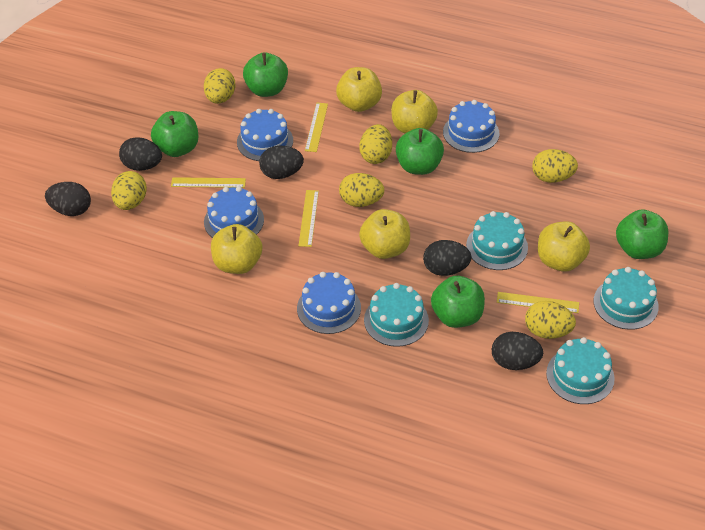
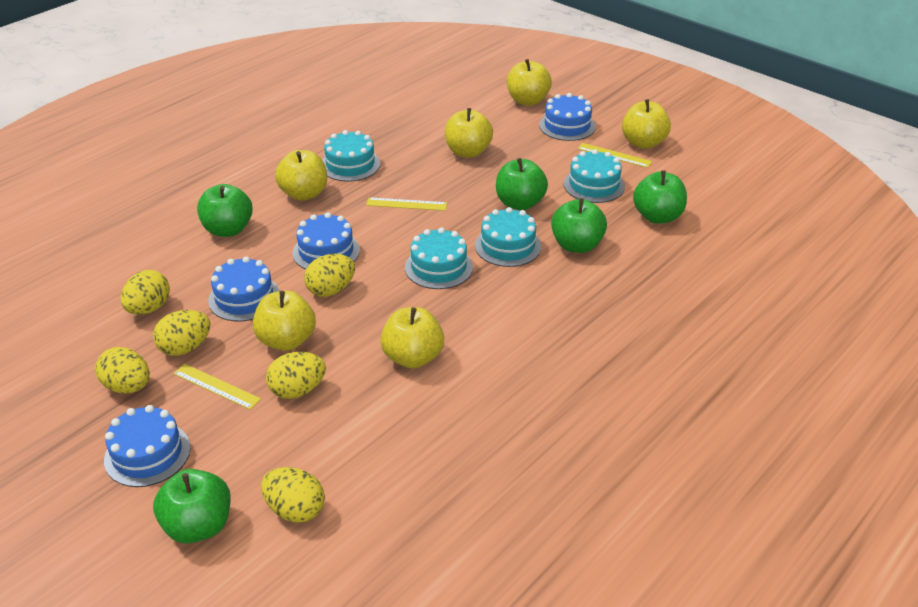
black egg: 5 -> 0
yellow apple: 5 -> 6
yellow ruler: 4 -> 3

